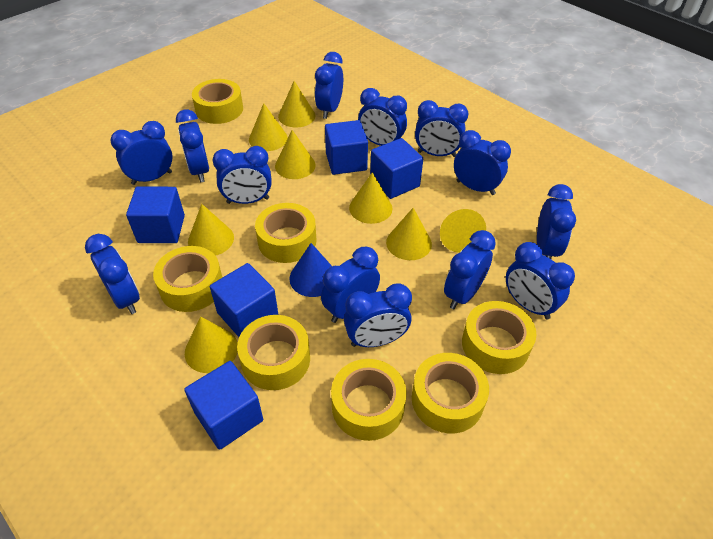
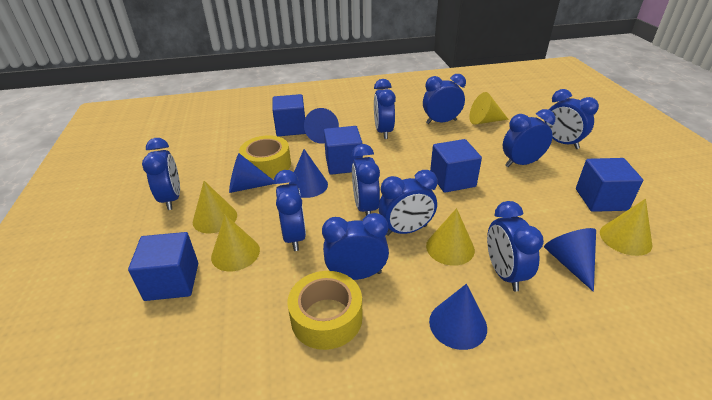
blue clock: 13 -> 10
blue cone: 1 -> 5
yellow cone: 8 -> 5
yellow tape: 7 -> 2

